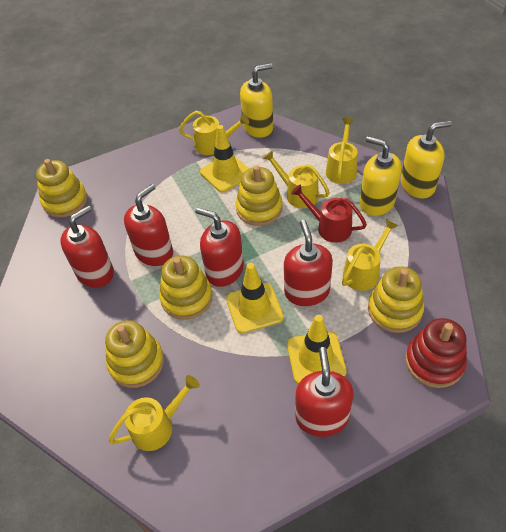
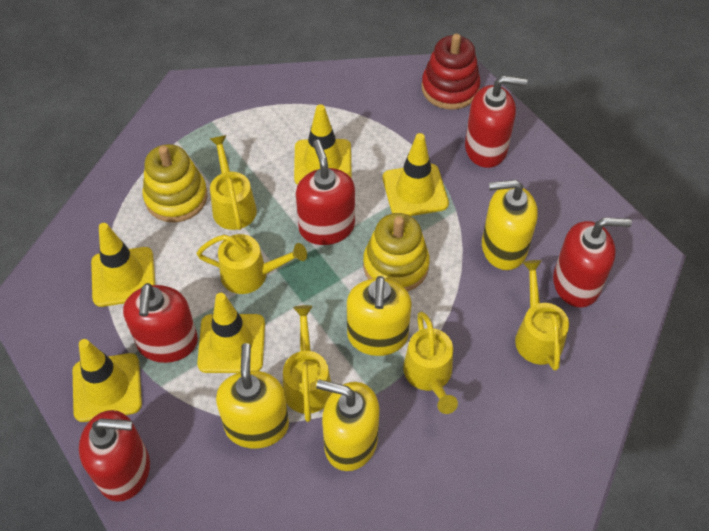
red watering can: 1 -> 0
yellow soap dispenser: 3 -> 4
yellow stacking toy: 5 -> 2
yellow traffic cone: 3 -> 5

